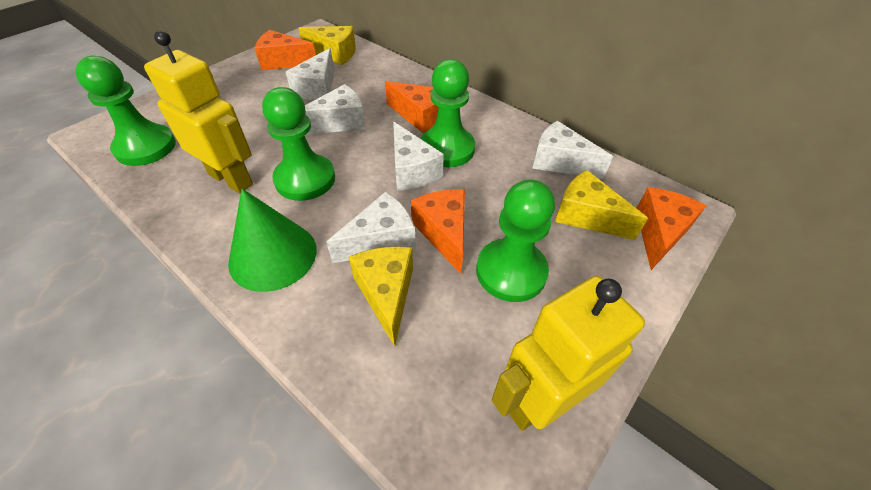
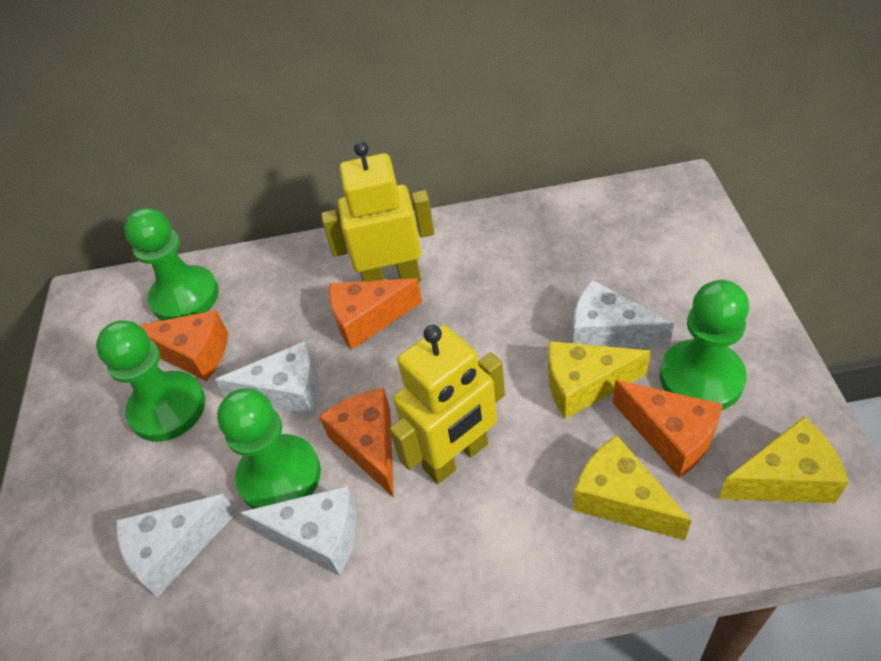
green cone: 1 -> 0
white cheese: 5 -> 4

